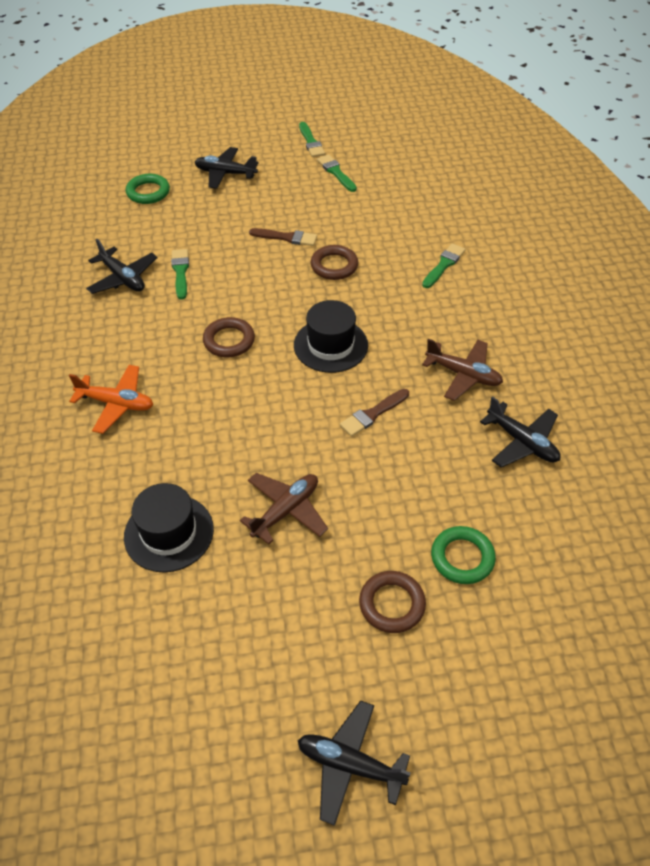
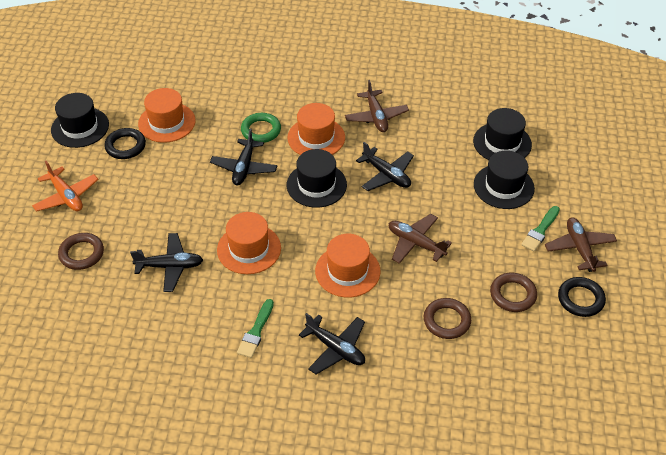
black hat: 2 -> 4
black ring: 0 -> 2
brown brush: 2 -> 0
brown plane: 2 -> 3
green brush: 4 -> 2
green ring: 2 -> 1
orange hat: 0 -> 4

